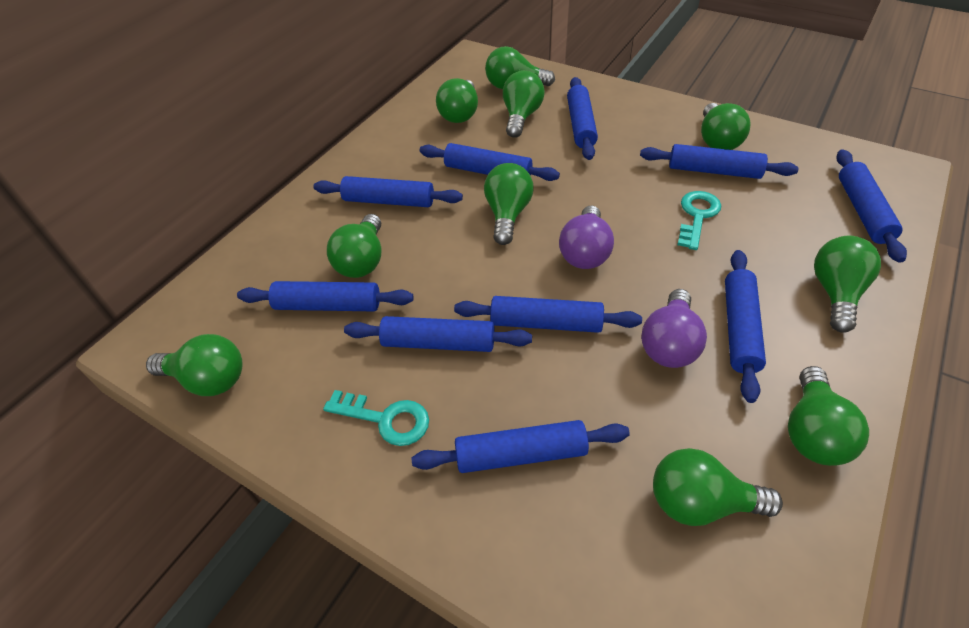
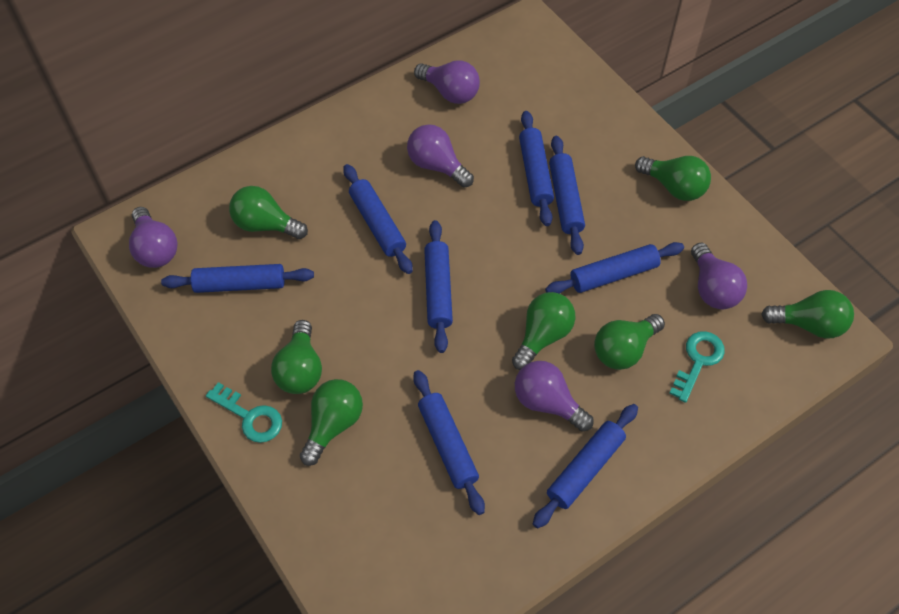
blue rolling pin: 10 -> 8
green light bulb: 10 -> 7
purple light bulb: 2 -> 5

